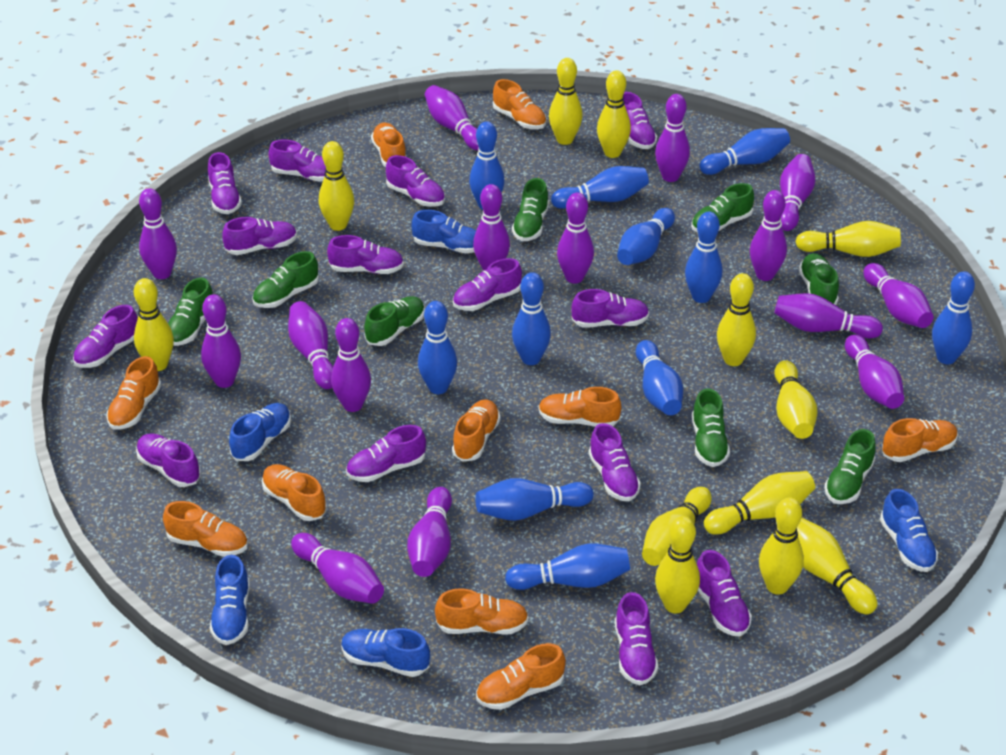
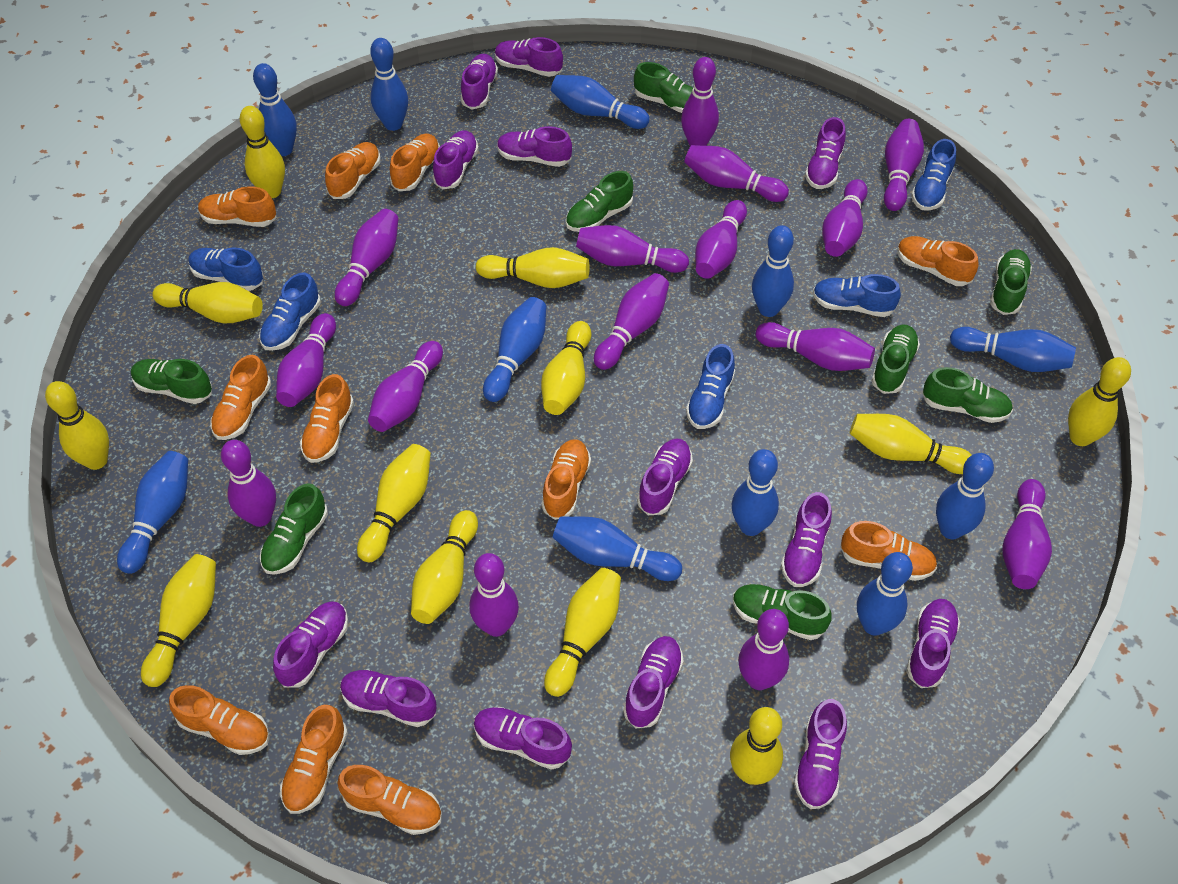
orange shoe: 10 -> 11
purple shoe: 14 -> 13

